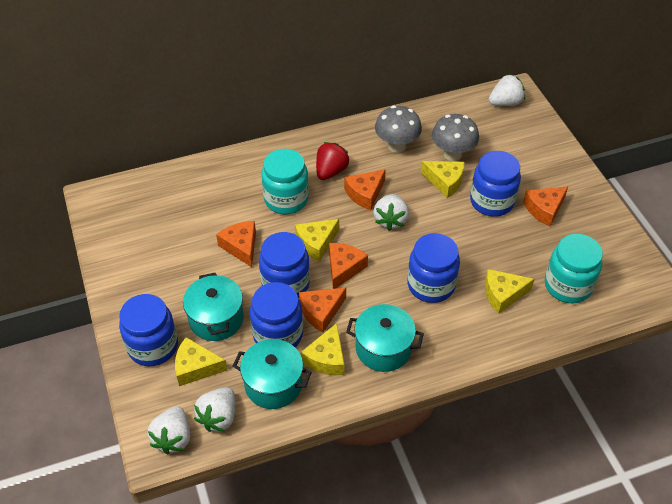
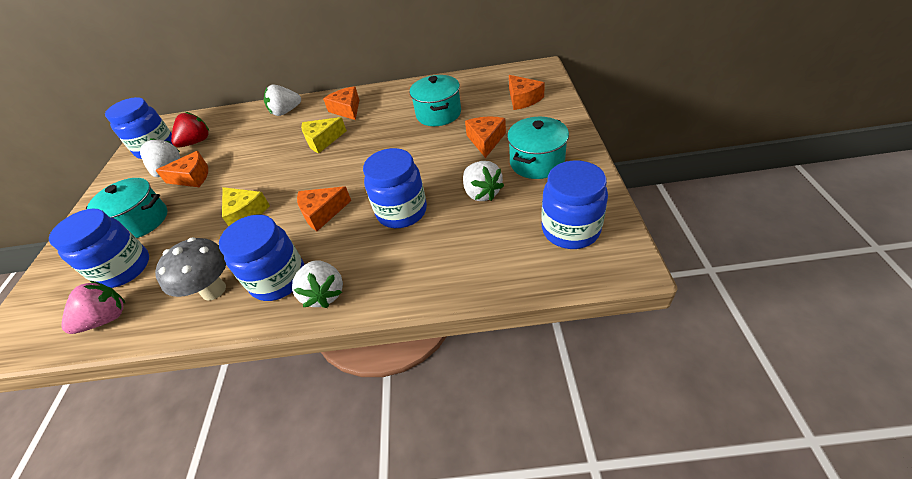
grey mushroom: 2 -> 1
pink strawberry: 0 -> 1
turquoise jar: 2 -> 0
yellow cheese: 5 -> 2

